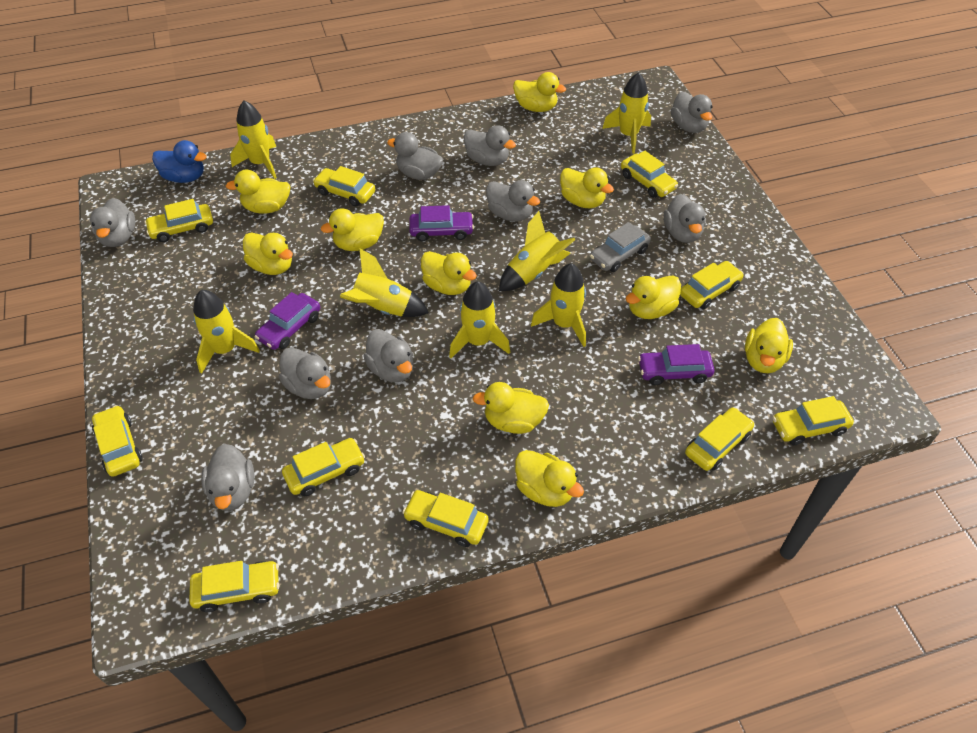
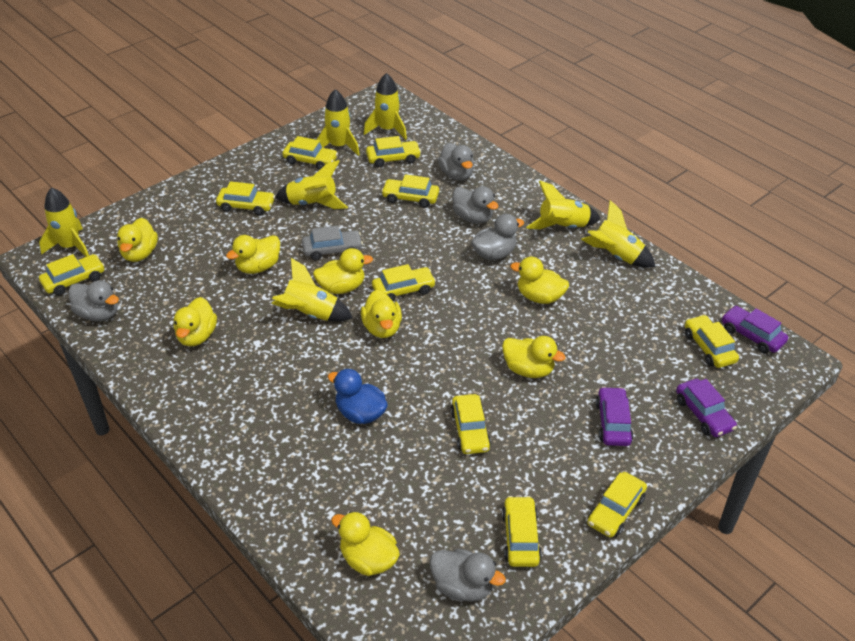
grey duck: 9 -> 5
yellow duck: 10 -> 8

